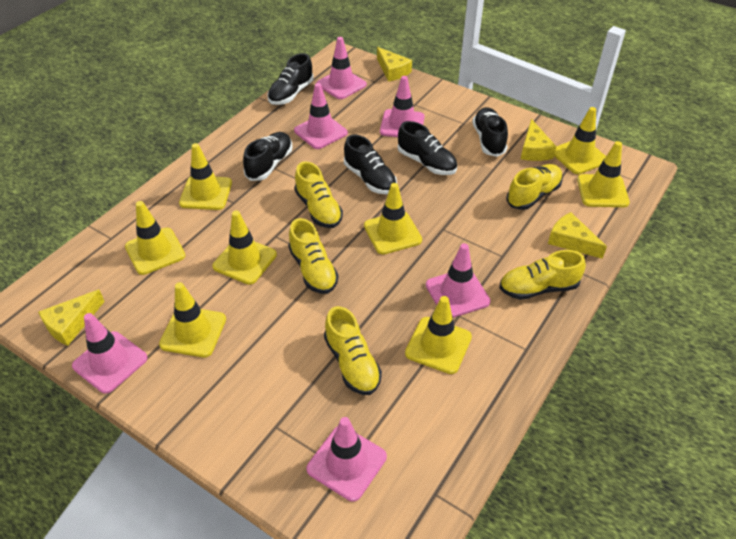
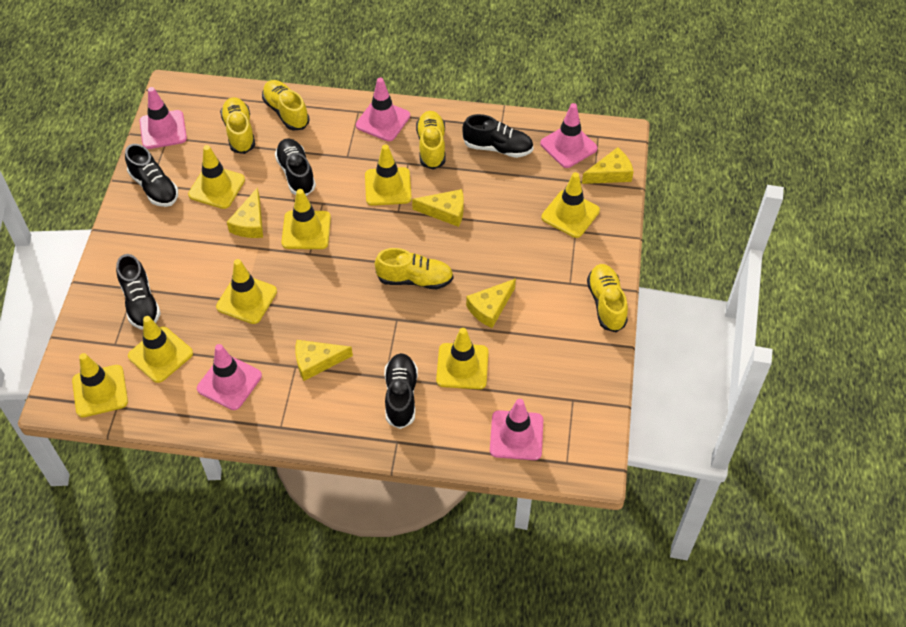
pink traffic cone: 6 -> 5
yellow cheese: 4 -> 5

